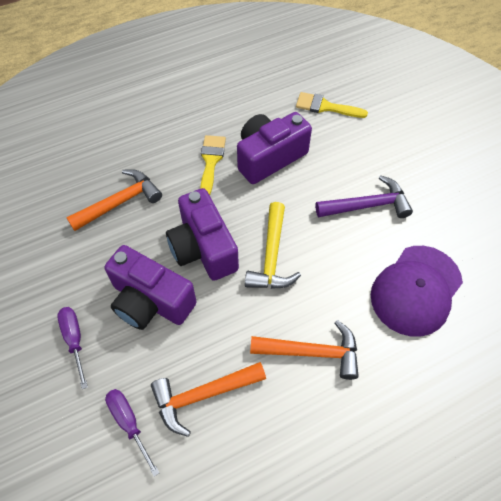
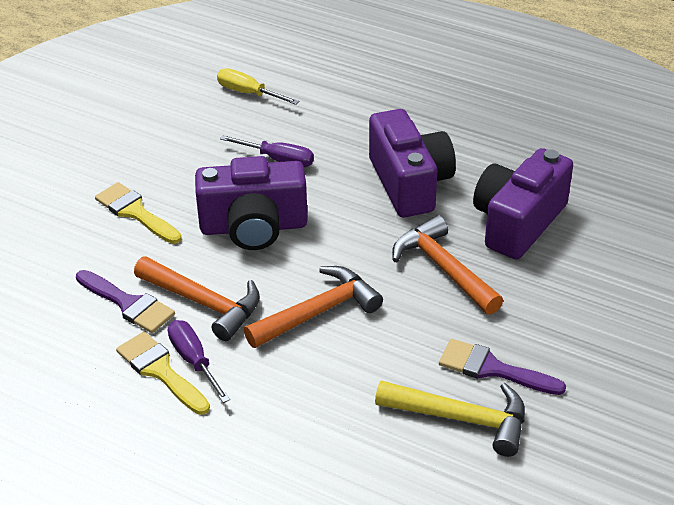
purple brush: 0 -> 2
purple cap: 1 -> 0
purple hammer: 1 -> 0
yellow screwdriver: 0 -> 1

